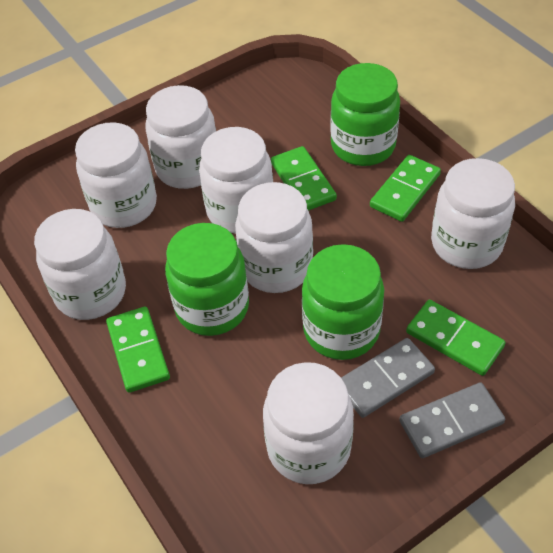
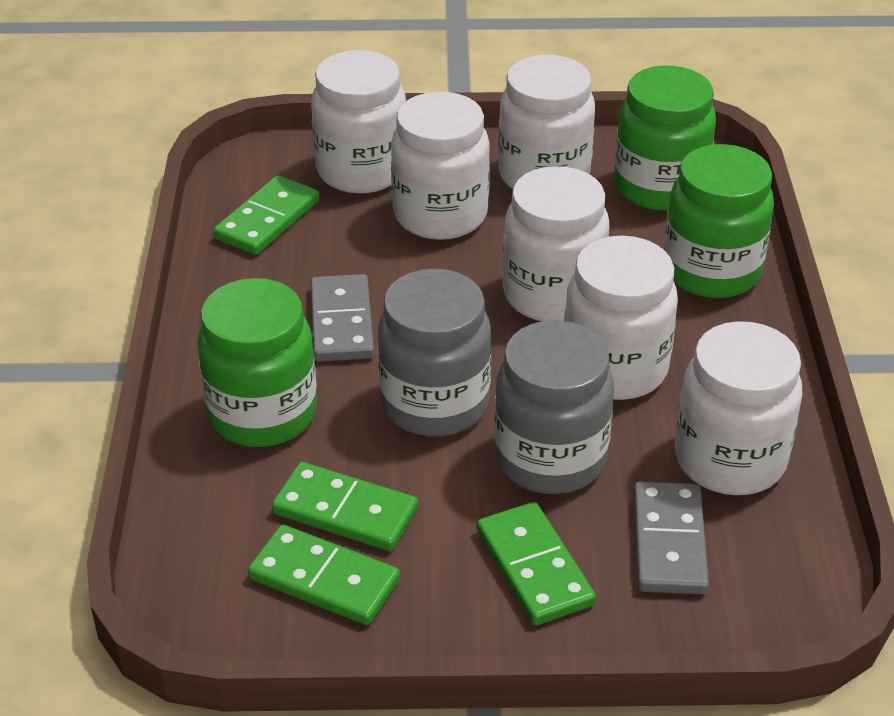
grey jar: 0 -> 2
white jar: 7 -> 6

